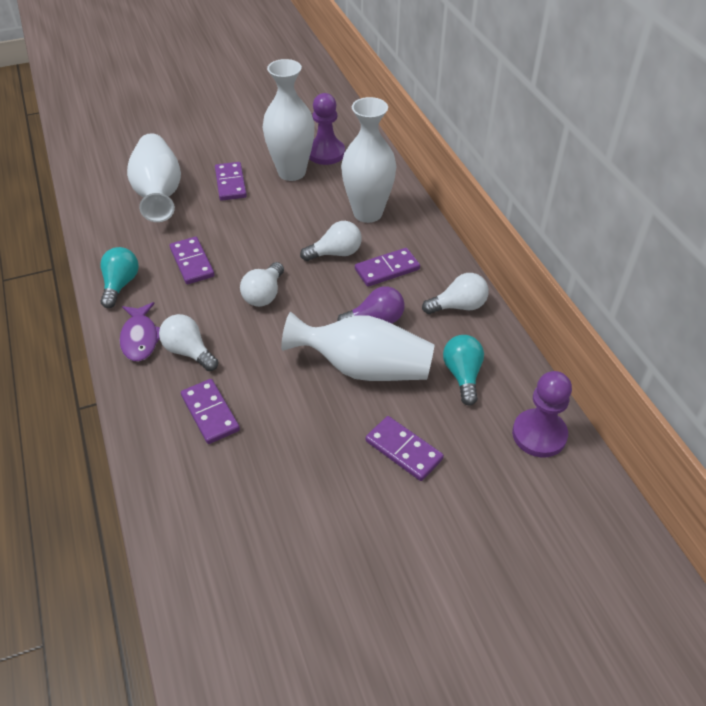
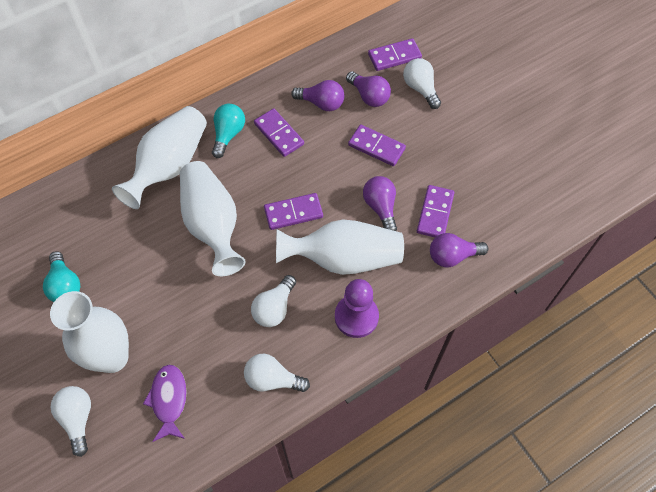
purple light bulb: 1 -> 4
purple pawn: 2 -> 1

